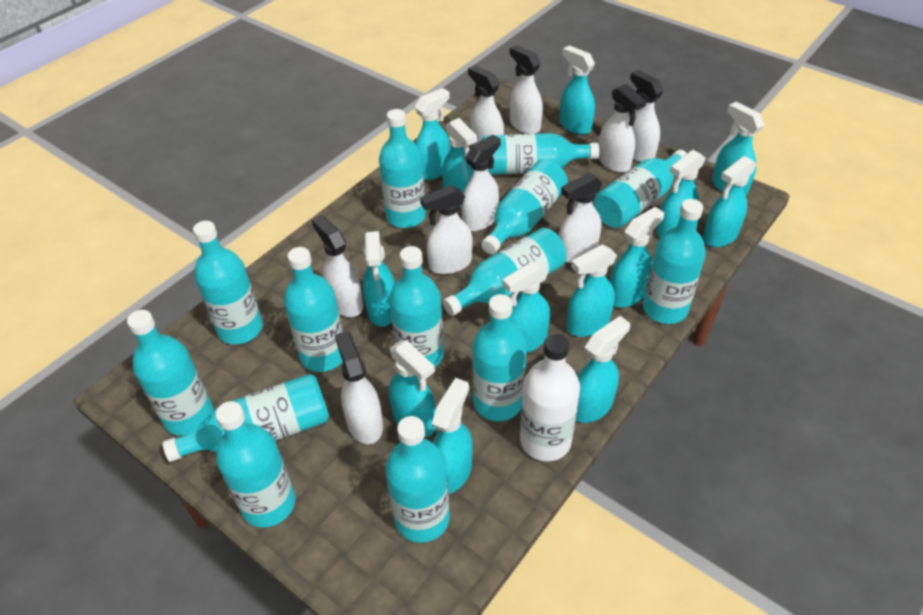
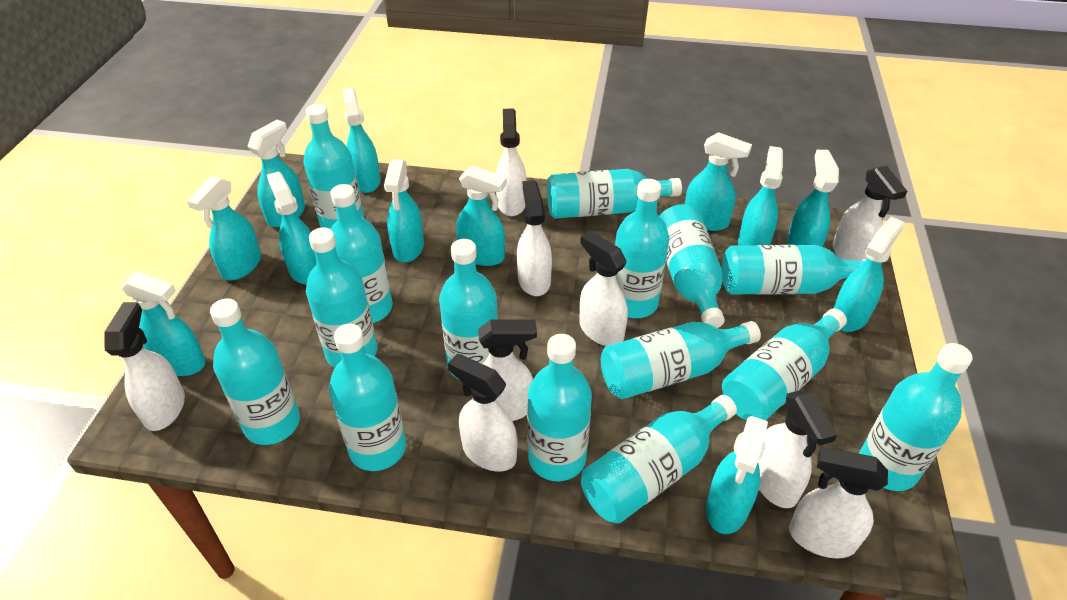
turquoise bottle: 14 -> 15
turquoise spray bottle: 13 -> 12
white bottle: 1 -> 0

